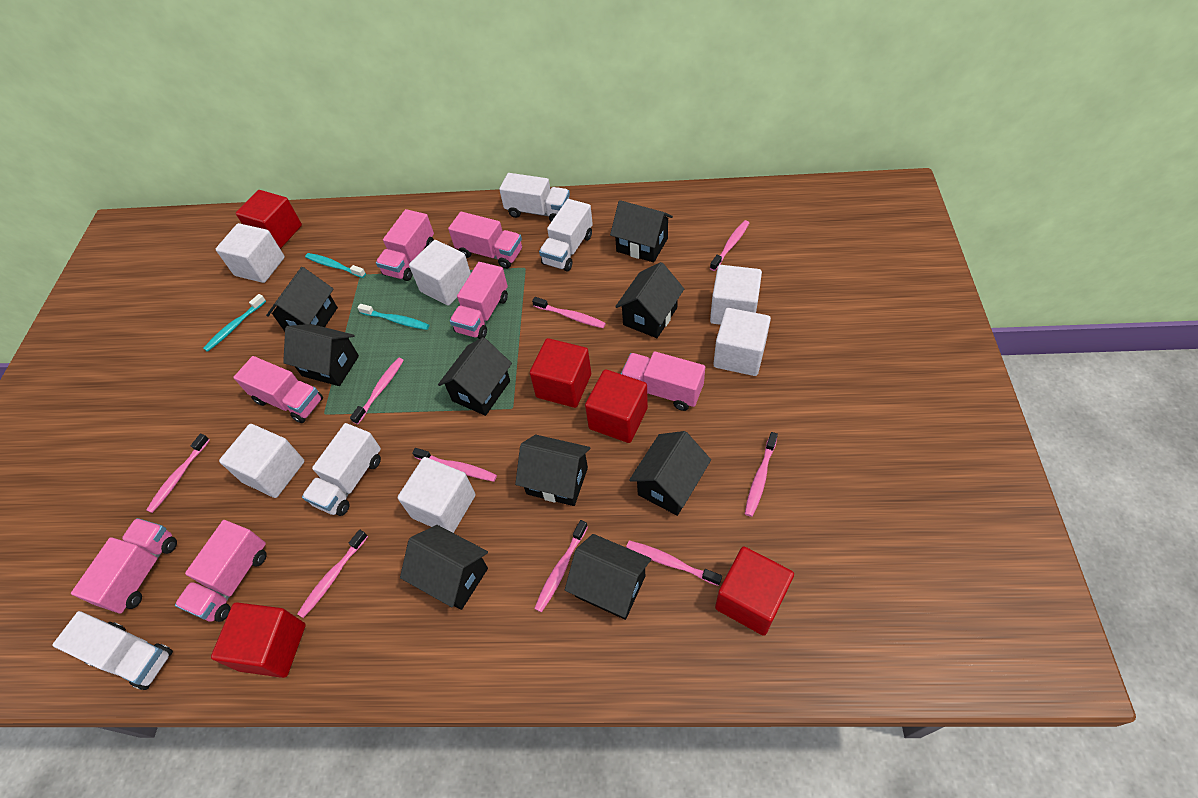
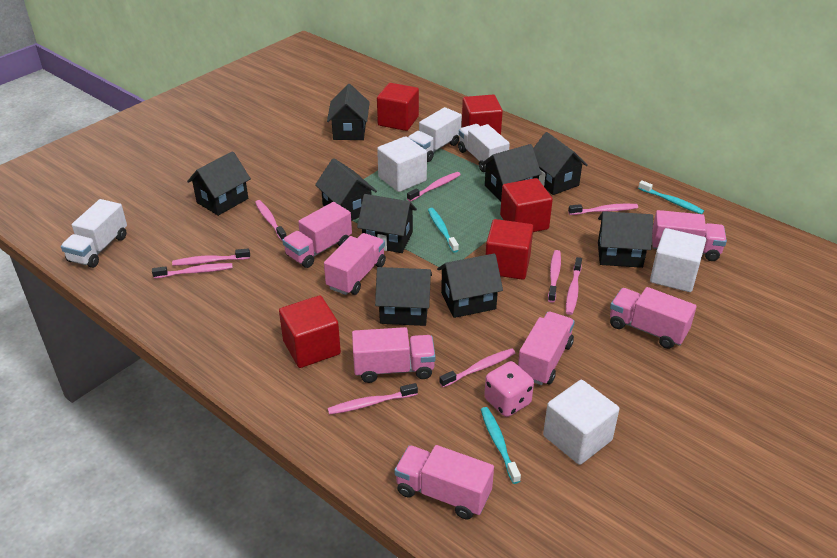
pink dice: 0 -> 1
white cube: 6 -> 3
white truck: 4 -> 3

